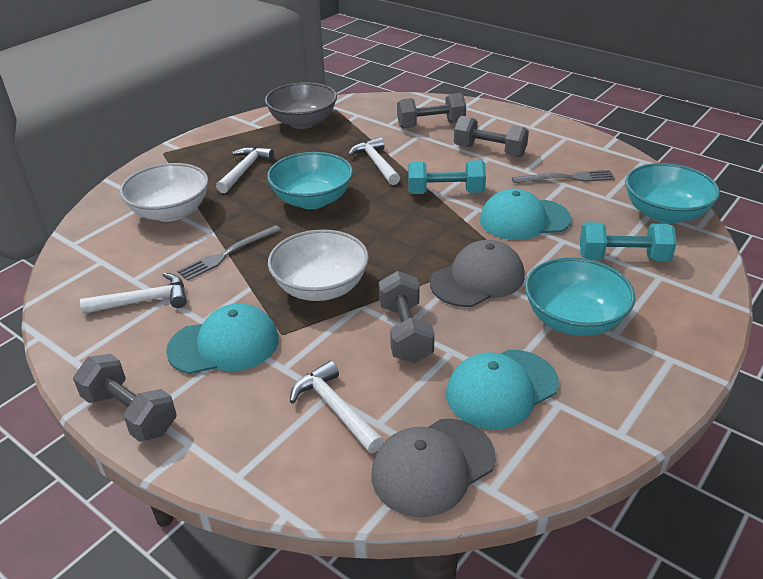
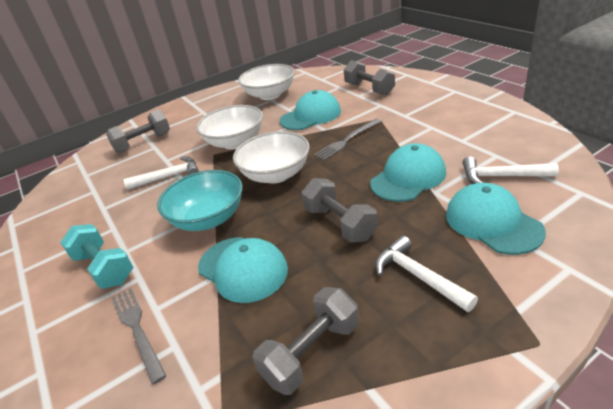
grey bowl: 1 -> 0
grey cap: 2 -> 0
turquoise bowl: 3 -> 1
turquoise cap: 3 -> 4
turquoise dumbbell: 2 -> 1
white bowl: 2 -> 3
white hammer: 4 -> 3

